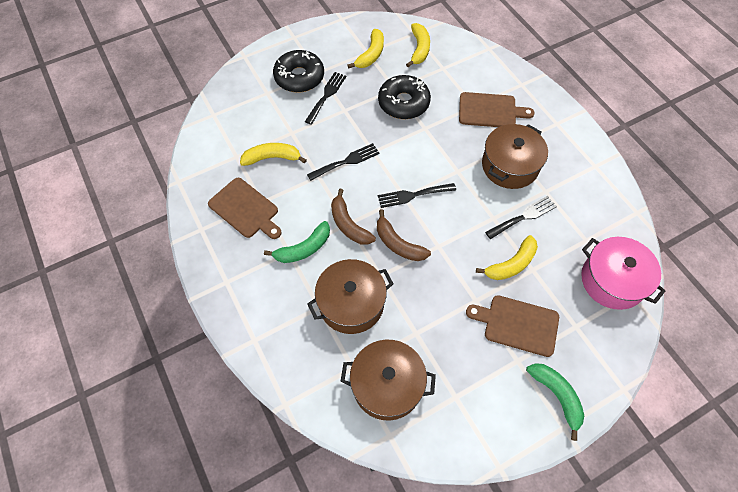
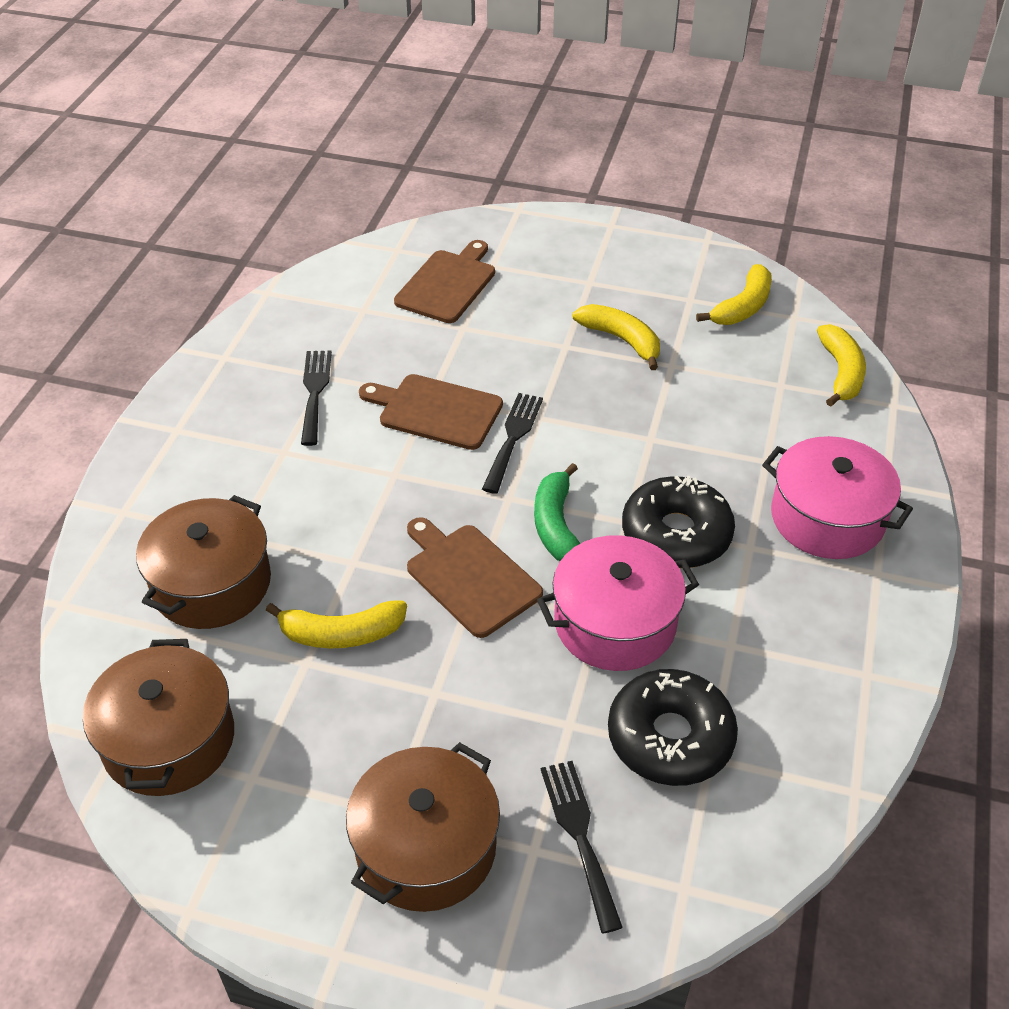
black fork: 4 -> 3
brown banana: 2 -> 0
green banana: 2 -> 1
pink pot: 1 -> 2

